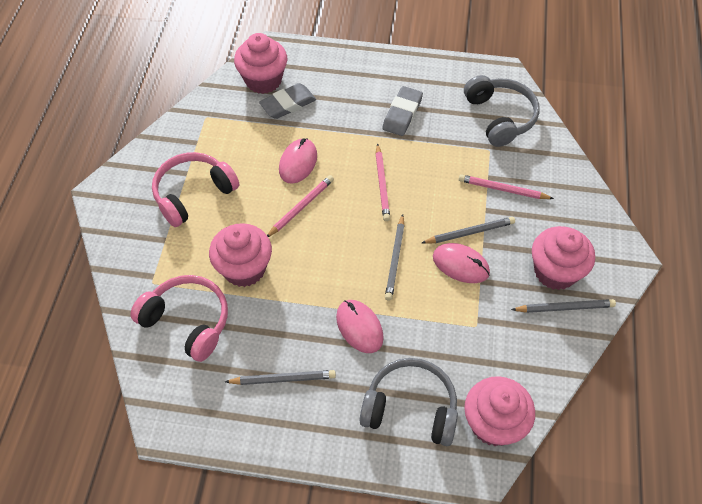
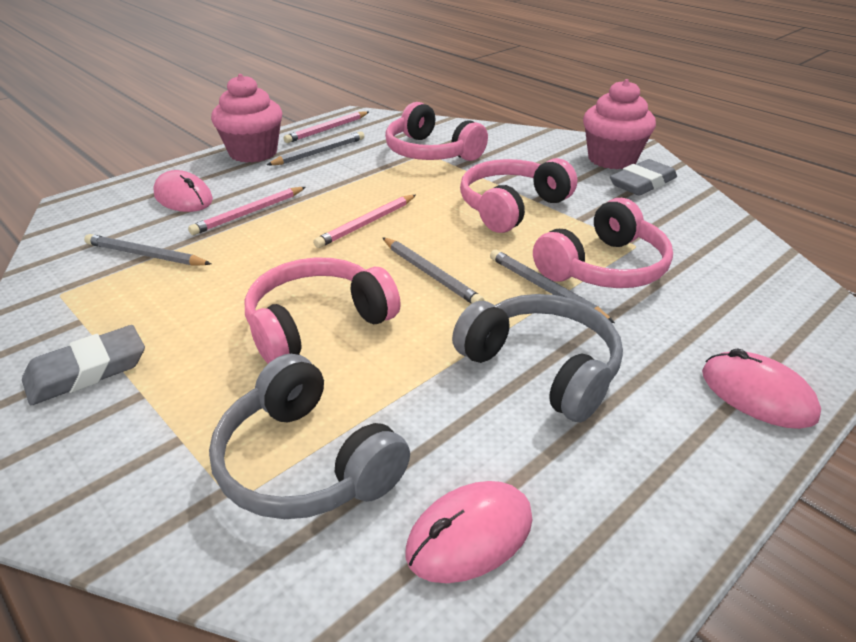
pink cupcake: 4 -> 2
pink headphones: 2 -> 4

